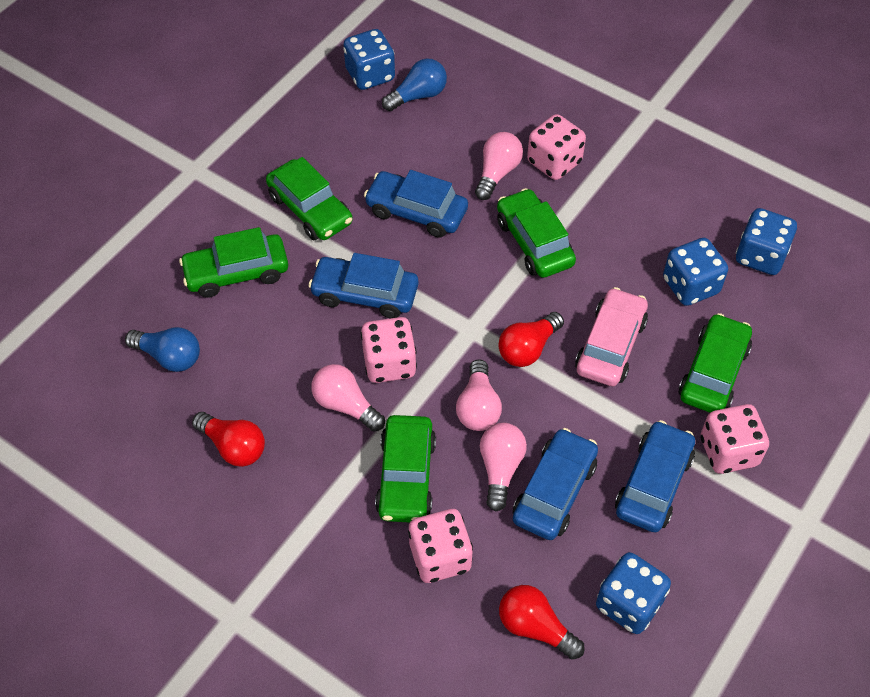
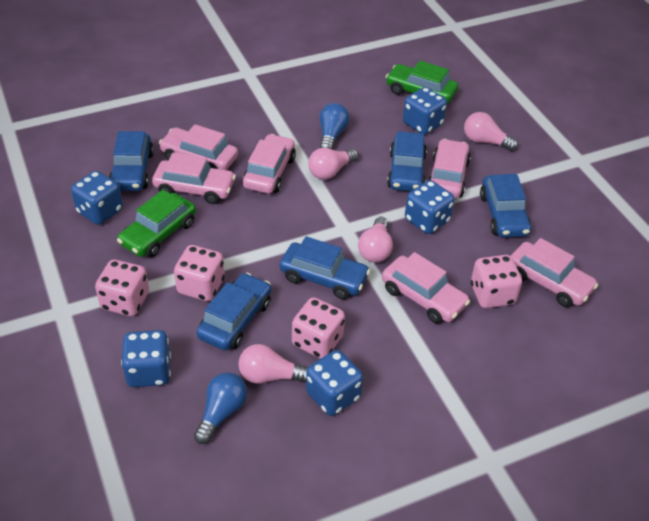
blue car: 4 -> 5
blue dice: 4 -> 5
green car: 5 -> 2
pink car: 1 -> 6
red light bulb: 3 -> 0

